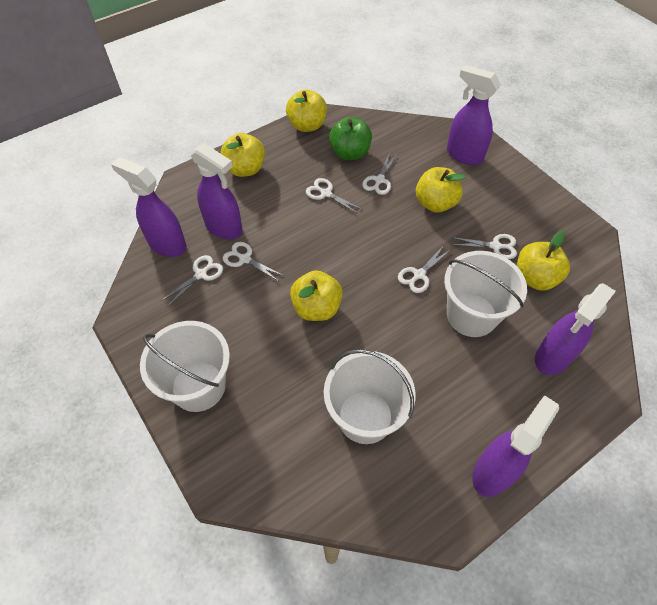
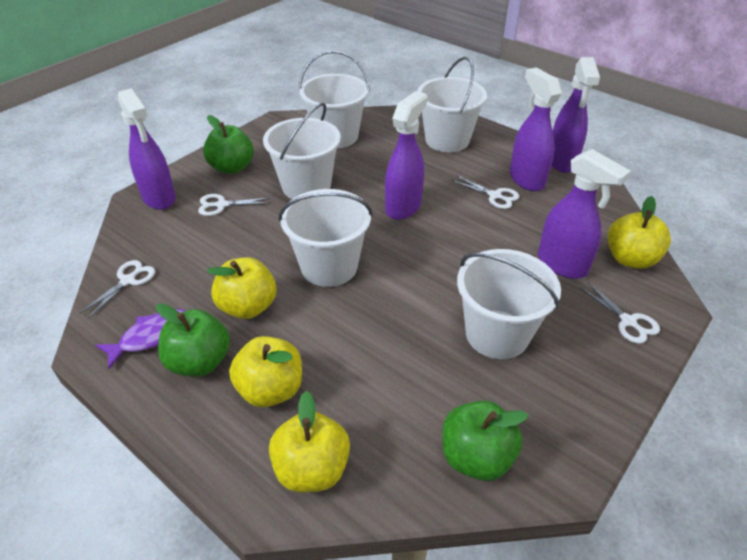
green apple: 1 -> 3
purple fish: 0 -> 1
white bucket: 3 -> 5
white scissors: 6 -> 4
yellow apple: 5 -> 4

